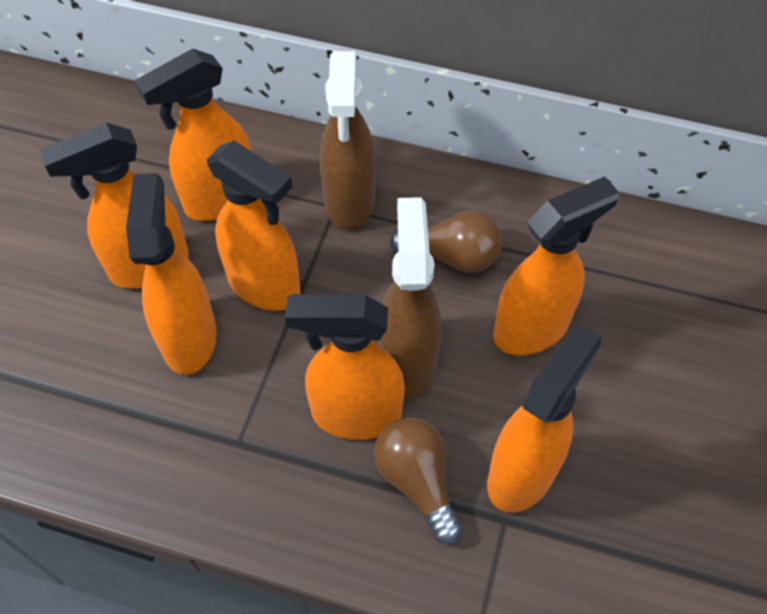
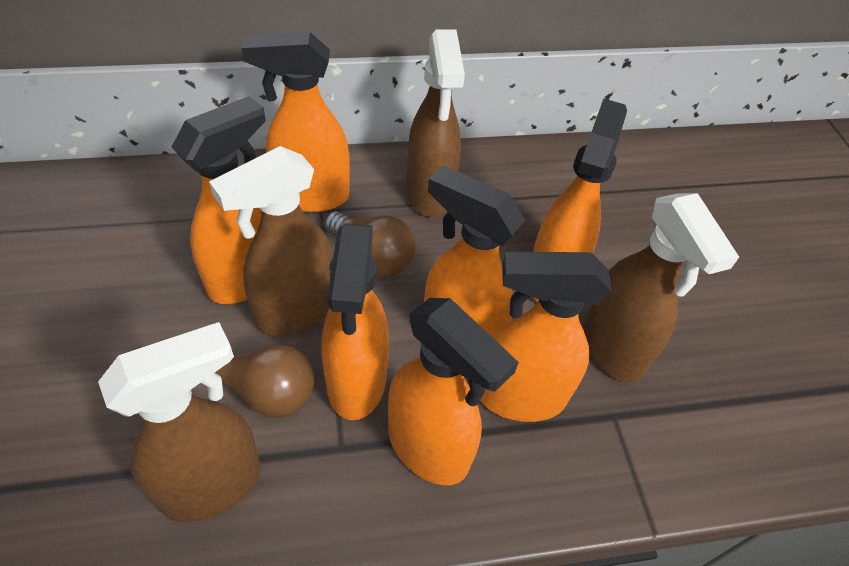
brown spray bottle: 2 -> 4

